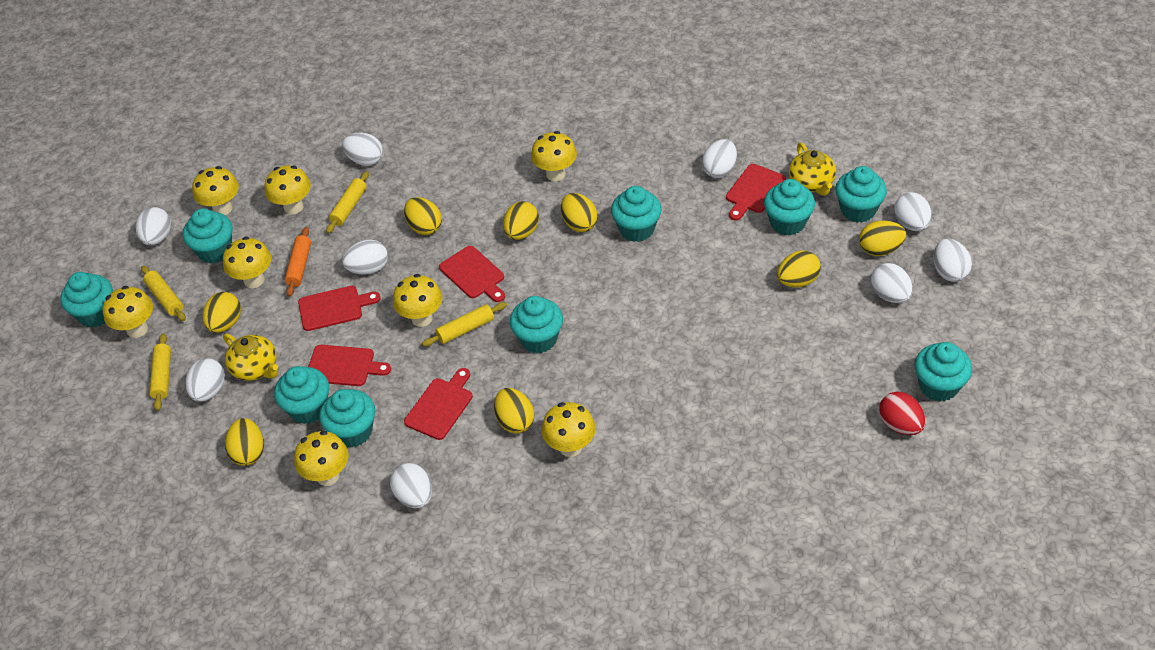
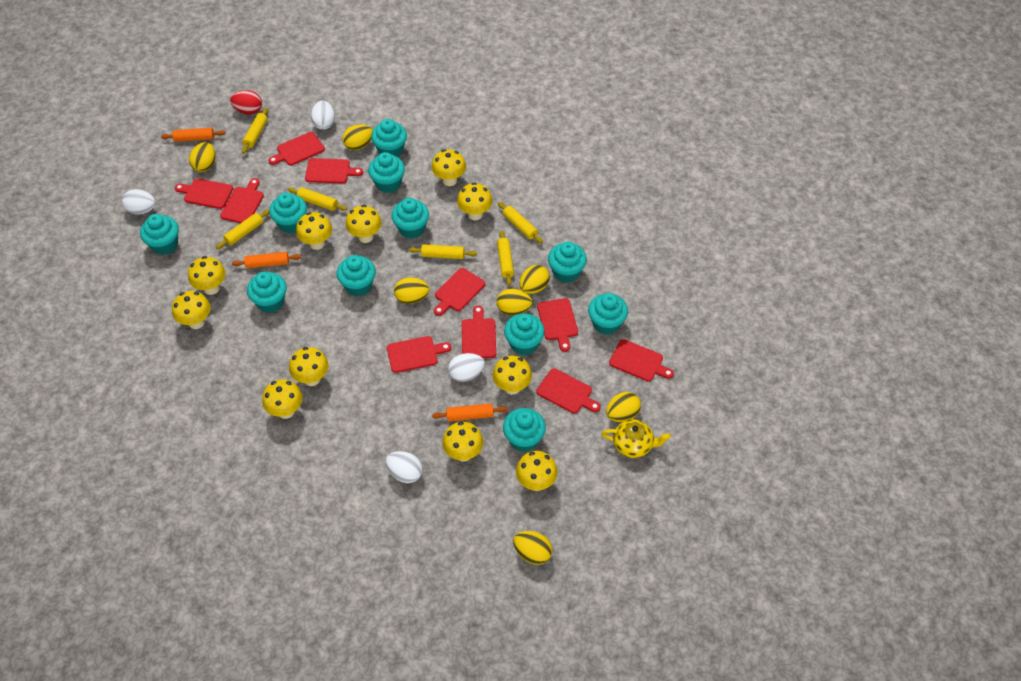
orange rolling pin: 1 -> 3
red cutting board: 5 -> 10
turquoise cupcake: 9 -> 11
white egg: 9 -> 4
yellow egg: 8 -> 7
yellow mushroom: 8 -> 11
yellow rolling pin: 4 -> 6
yellow teapot: 2 -> 1

